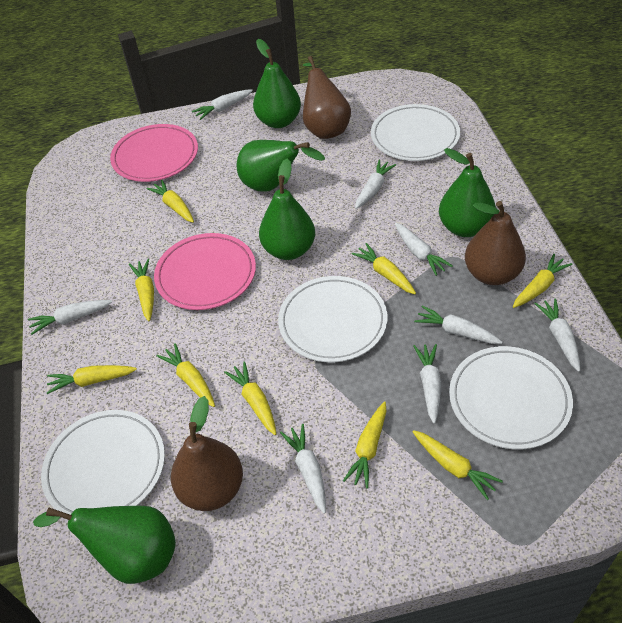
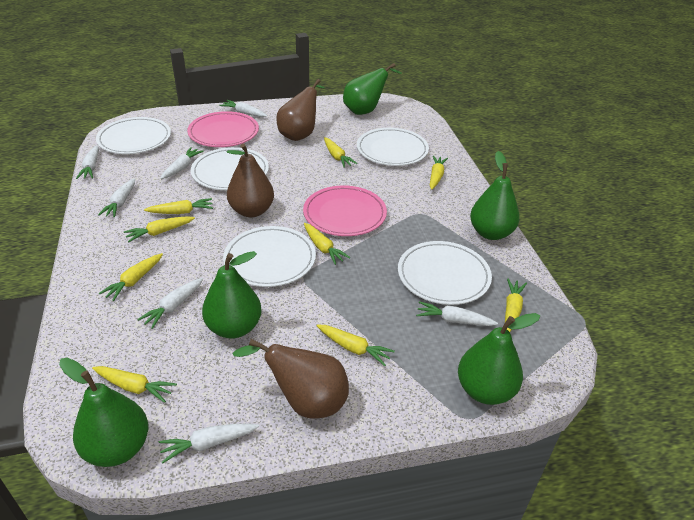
white carrot: 8 -> 7
white plate: 4 -> 5

